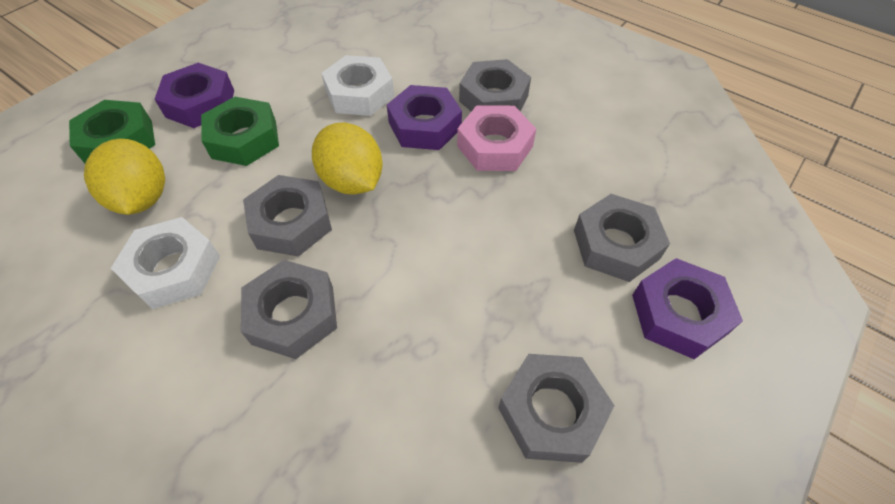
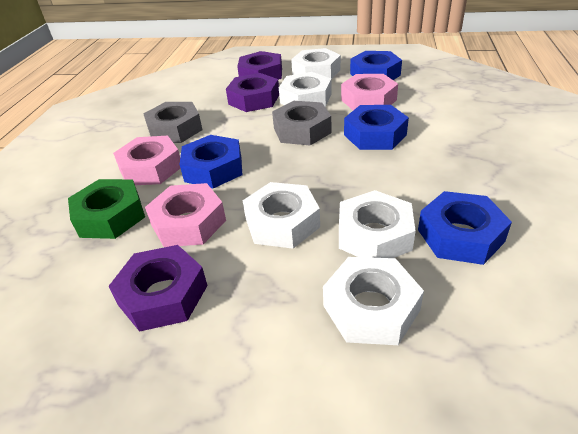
blue nut: 0 -> 4
green nut: 2 -> 1
grey nut: 5 -> 2
pink nut: 1 -> 3
white nut: 2 -> 5
yellow lemon: 2 -> 0

